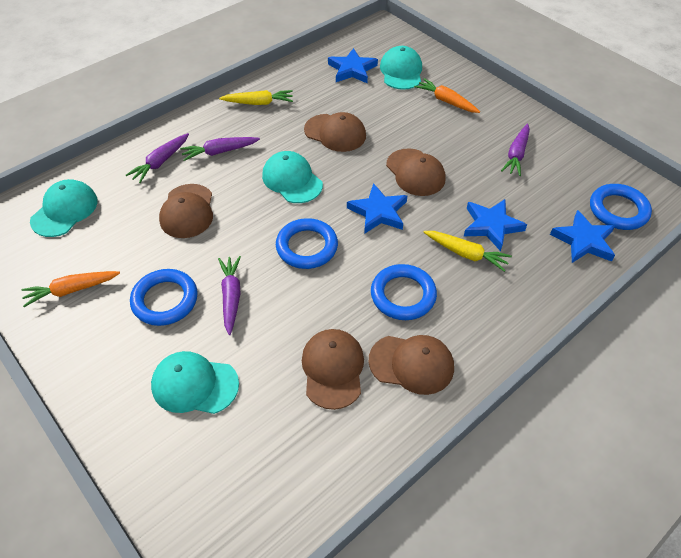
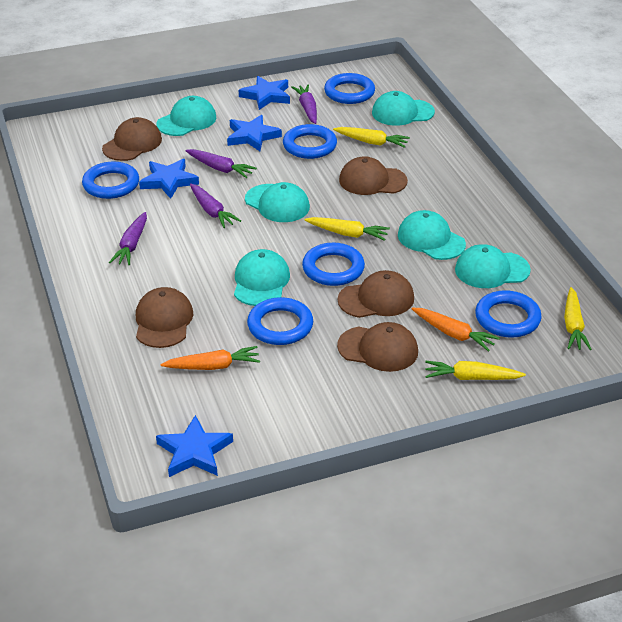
blue ring: 4 -> 6
turquoise cap: 4 -> 6
yellow carrot: 2 -> 4

